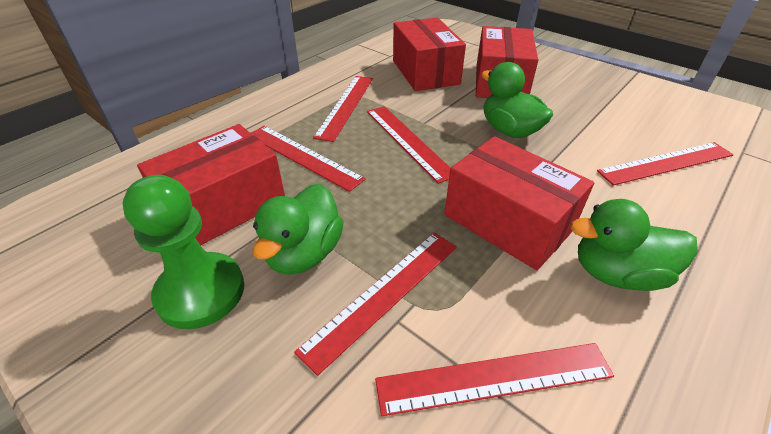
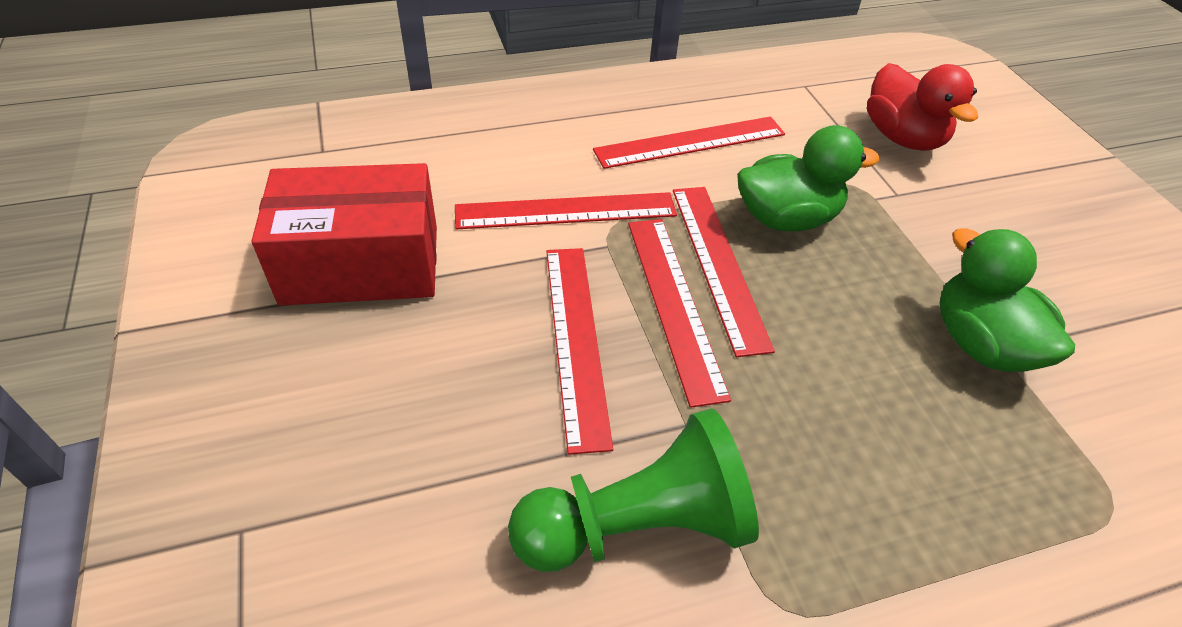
green duck: 3 -> 2
red box: 4 -> 1
red duck: 0 -> 1
red ruler: 6 -> 5

